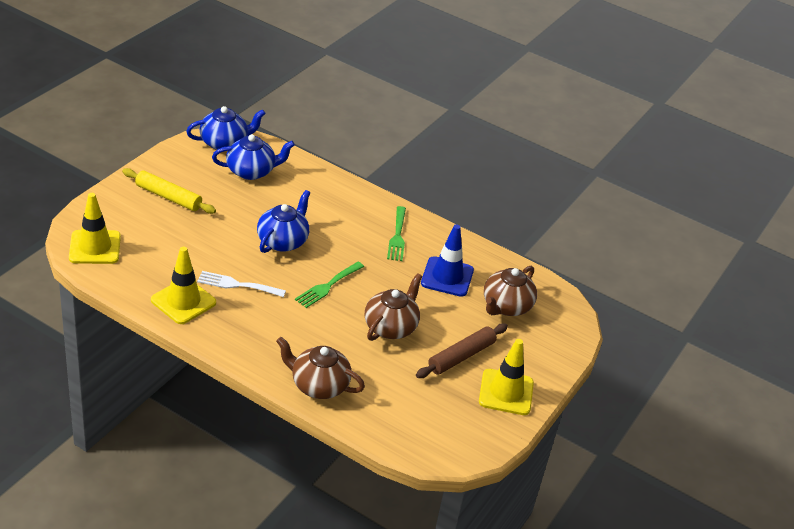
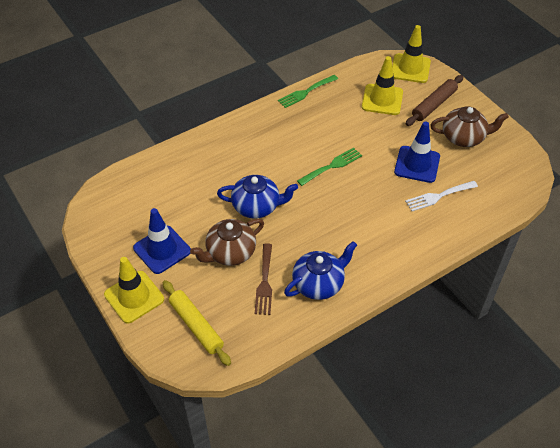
blue teapot: 3 -> 2
blue traffic cone: 1 -> 2
brown fork: 0 -> 1
brown teapot: 3 -> 2

